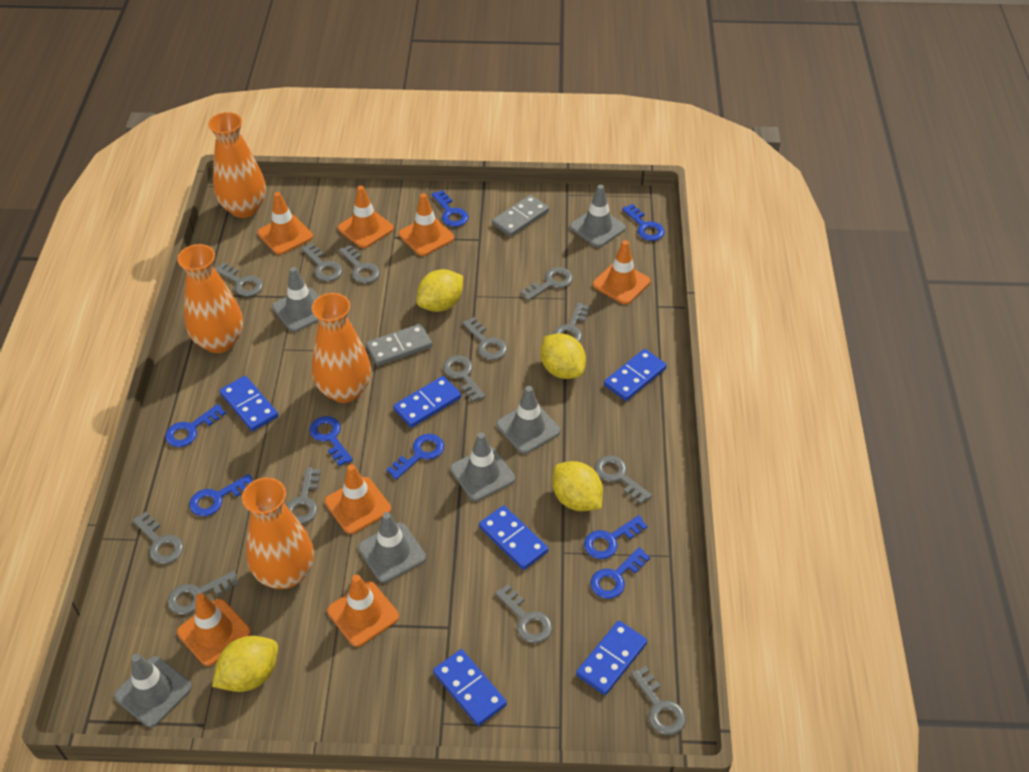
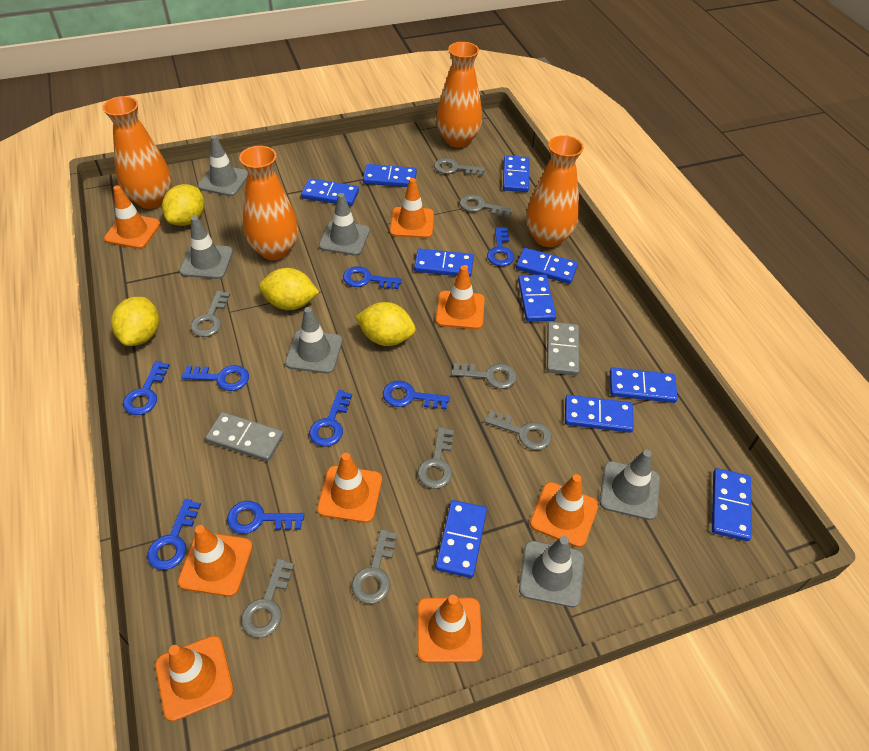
blue domino: 6 -> 10
grey key: 13 -> 8
orange traffic cone: 7 -> 8

